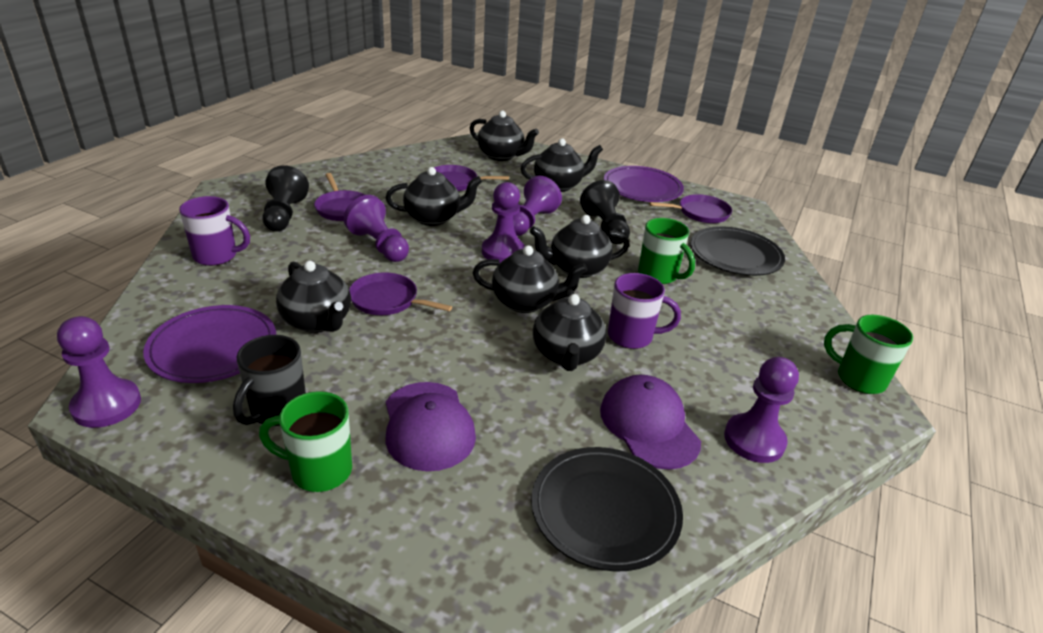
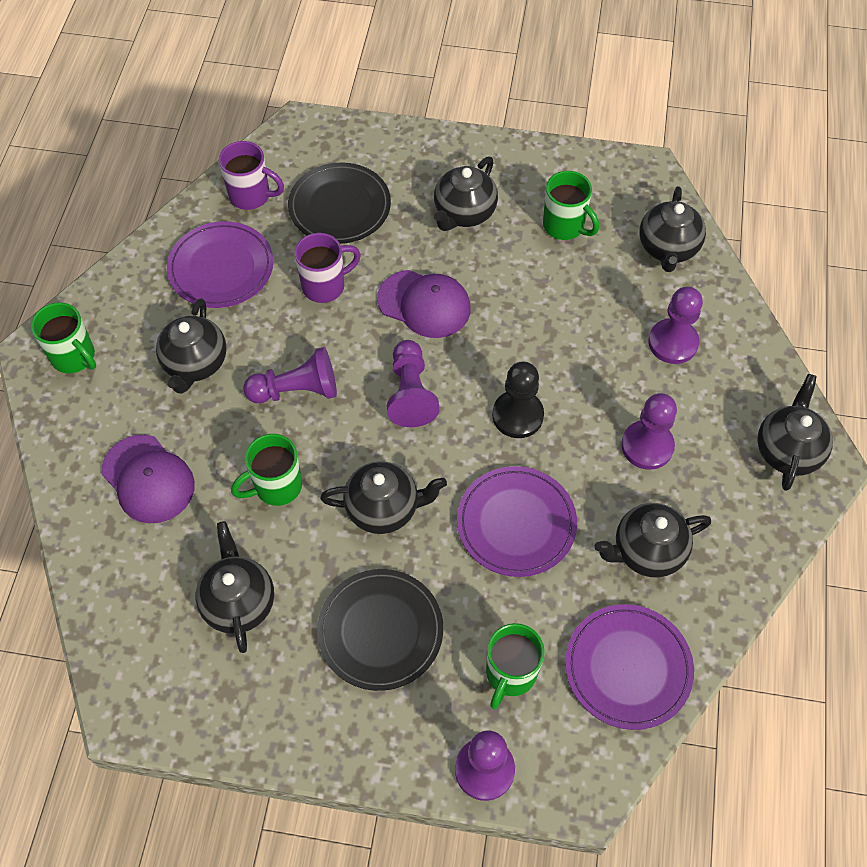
black mug: 1 -> 0
black pawn: 2 -> 1
green mug: 3 -> 4
purple pan: 4 -> 0
purple plate: 2 -> 3

